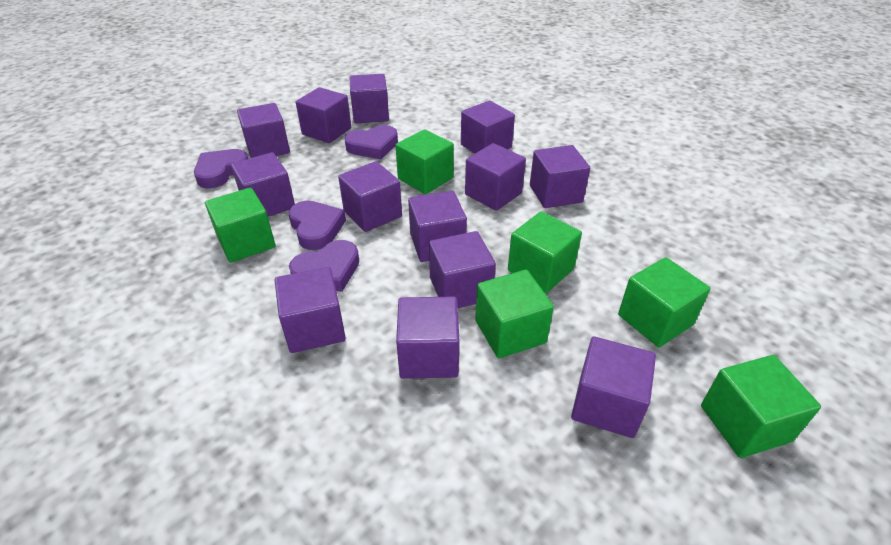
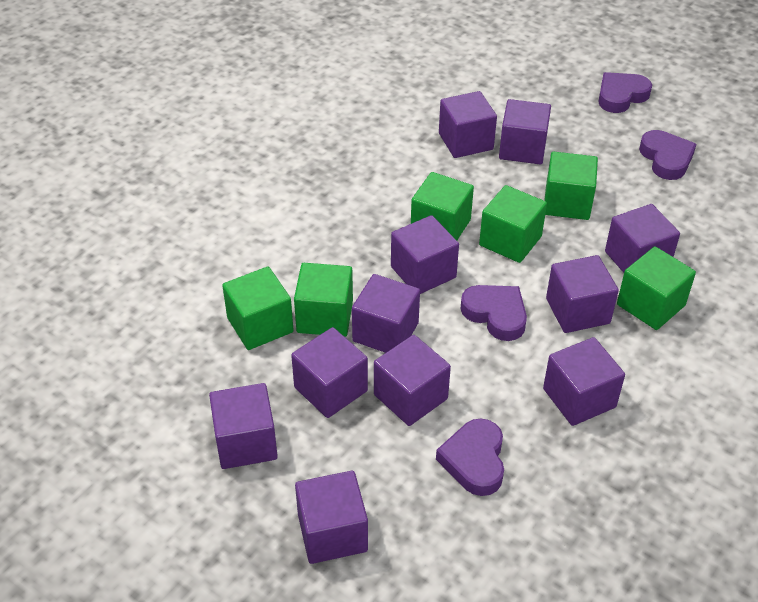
purple cube: 13 -> 11

